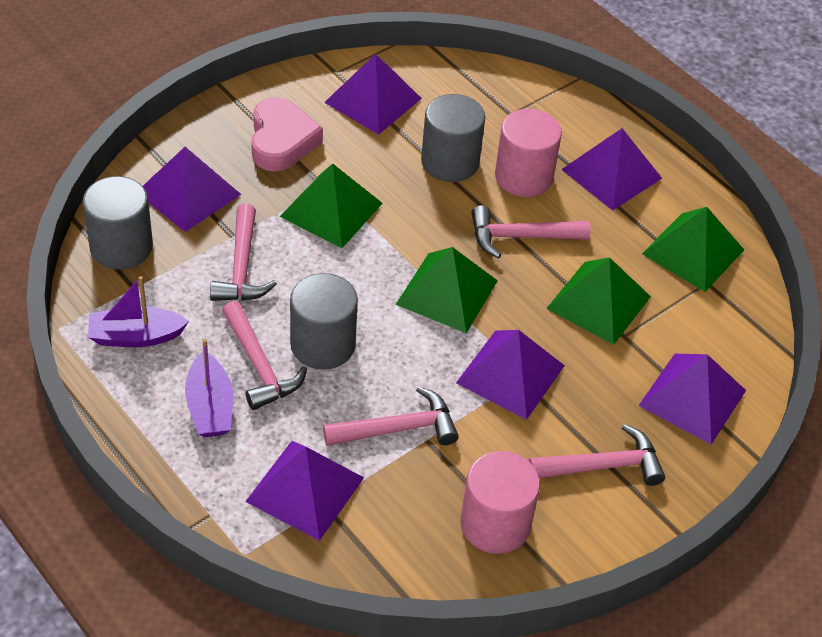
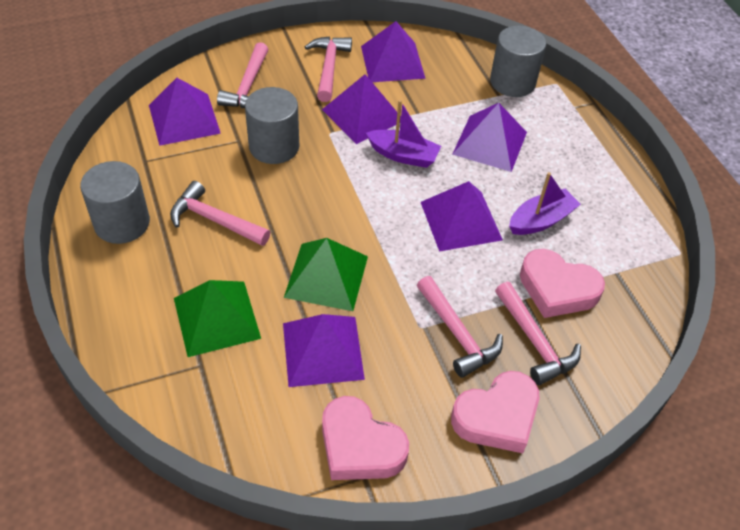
green pyramid: 4 -> 2
pink cylinder: 2 -> 0
pink heart: 1 -> 3

